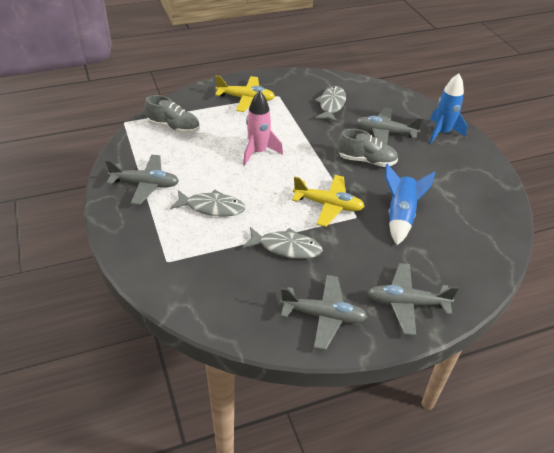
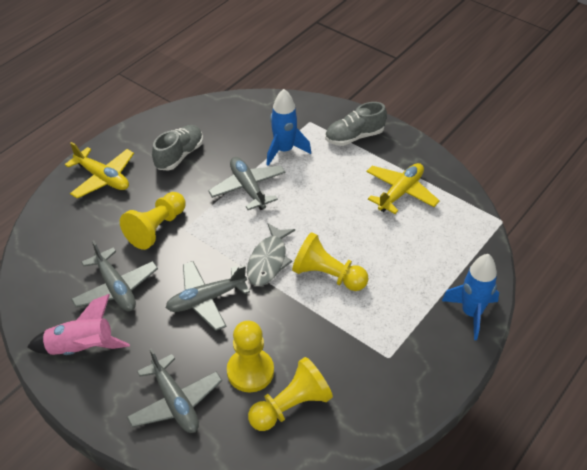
grey fish: 3 -> 1
yellow pawn: 0 -> 4

